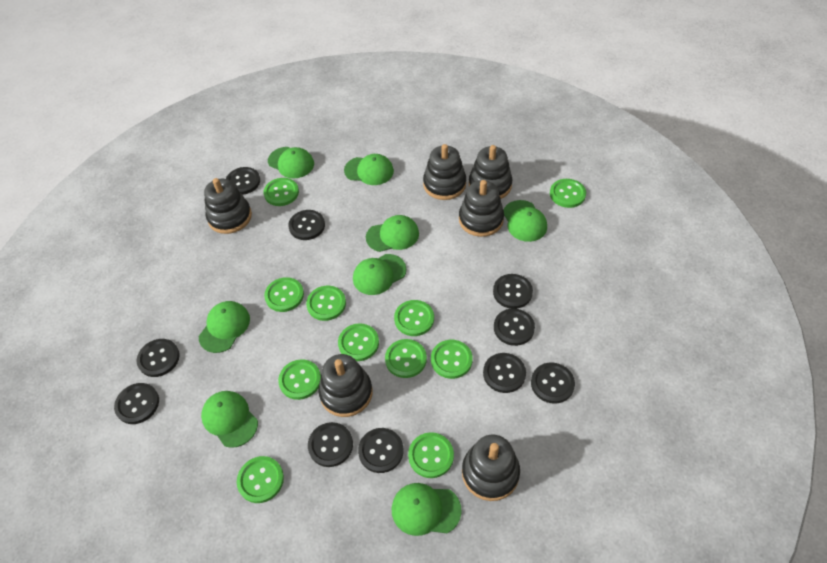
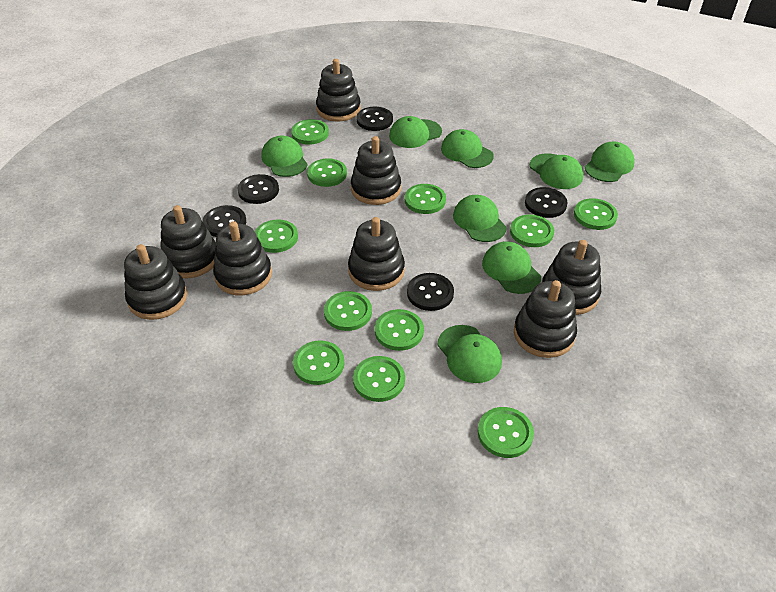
black button: 10 -> 5
black stacking toy: 6 -> 8

